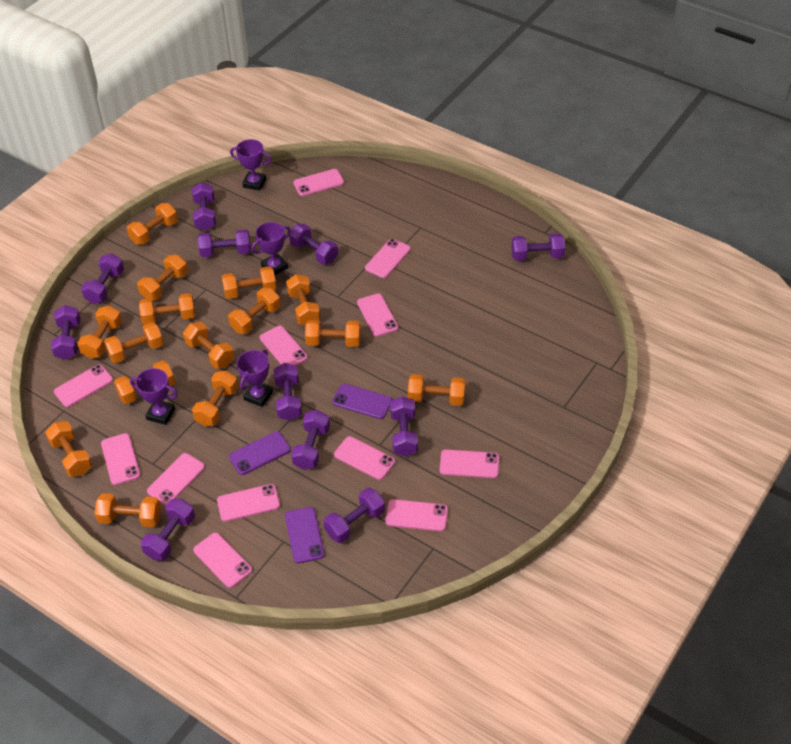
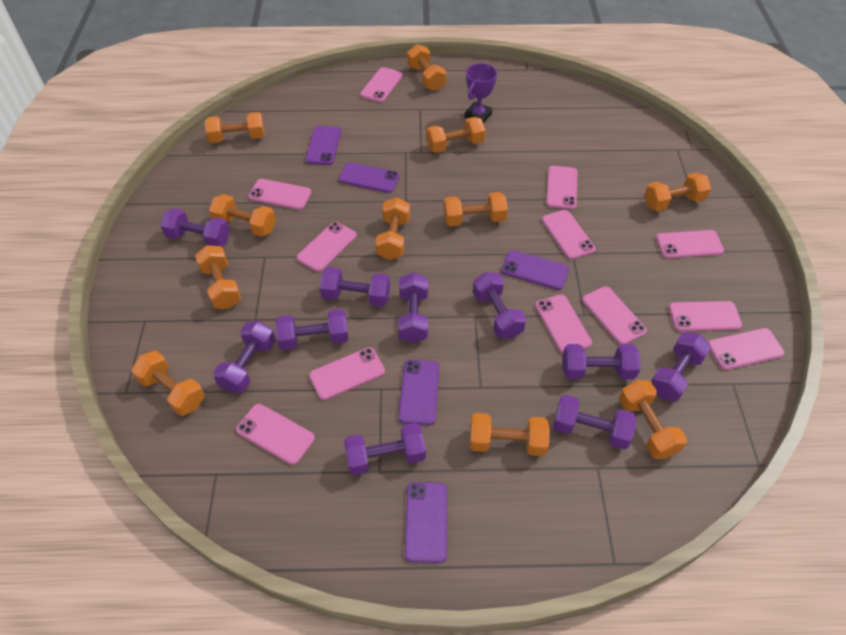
orange dumbbell: 15 -> 11
purple dumbbell: 11 -> 10
purple phone: 3 -> 5
purple trophy: 4 -> 1

